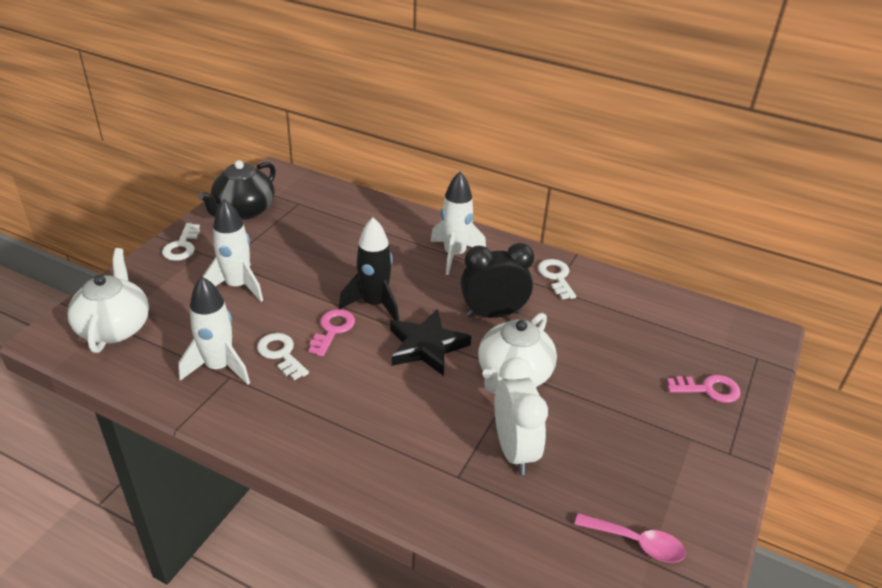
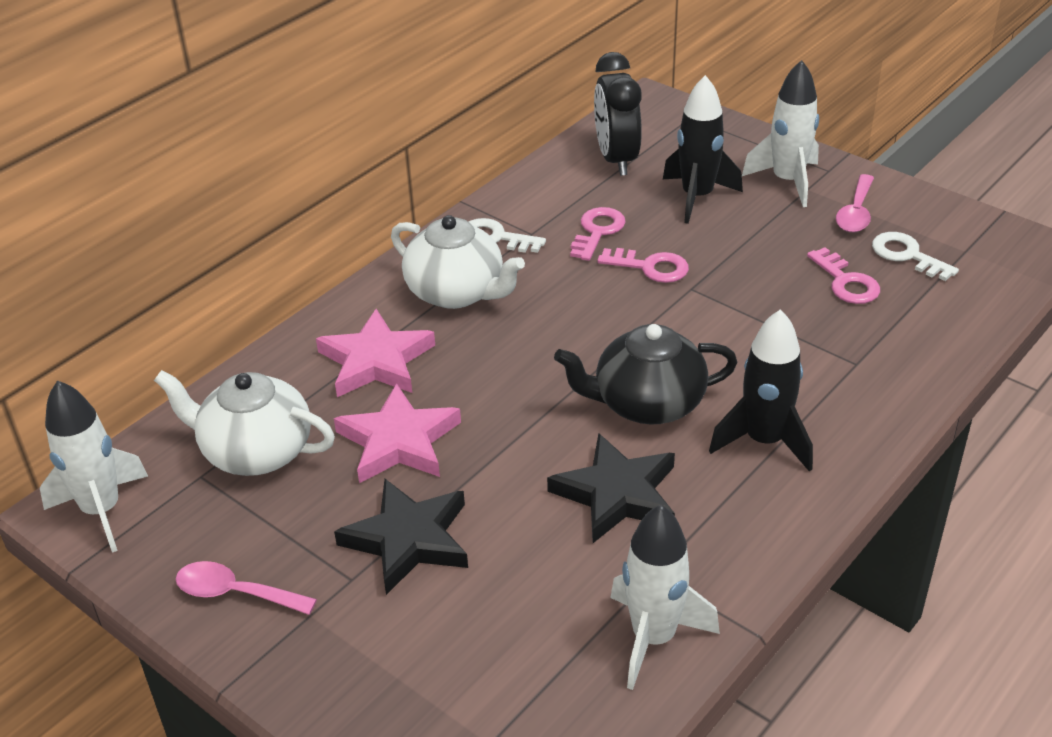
black rocket: 1 -> 2
black star: 1 -> 2
pink key: 2 -> 3
pink spoon: 1 -> 2
pink star: 0 -> 2
white clock: 1 -> 0
white key: 3 -> 2

